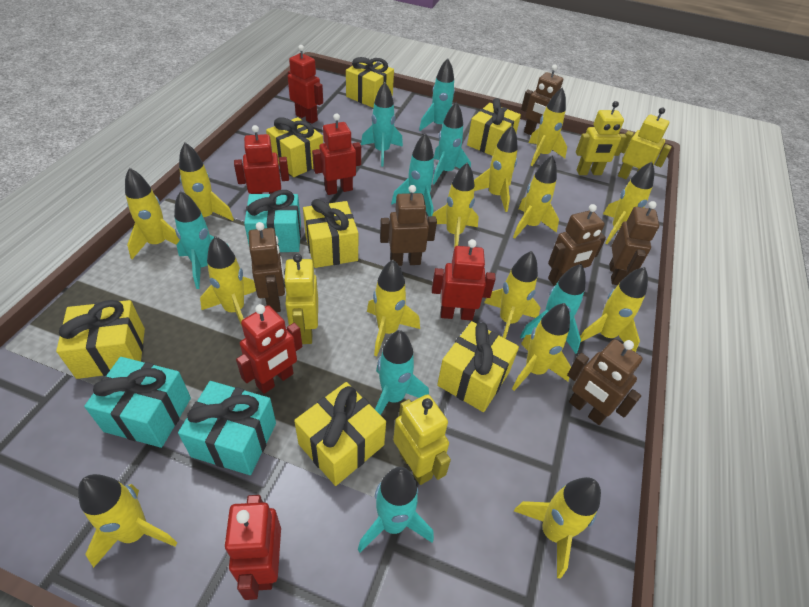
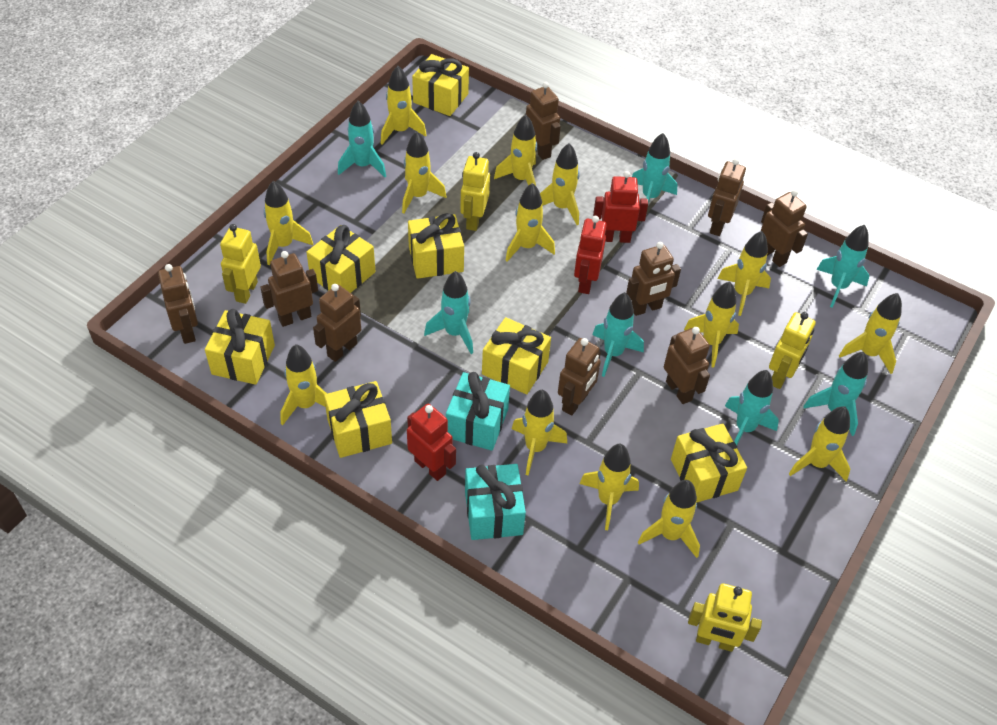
brown robot: 6 -> 9
red robot: 6 -> 3
turquoise gift: 3 -> 2
turquoise rocket: 8 -> 7

